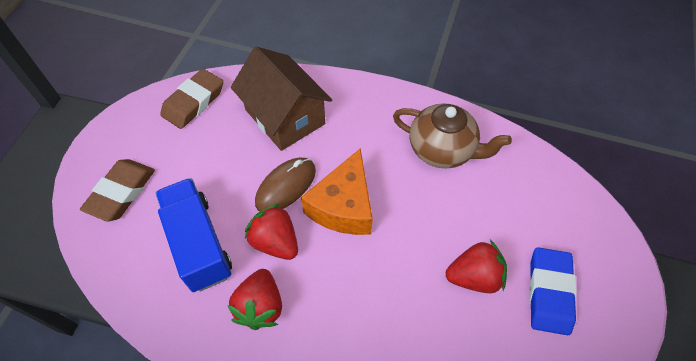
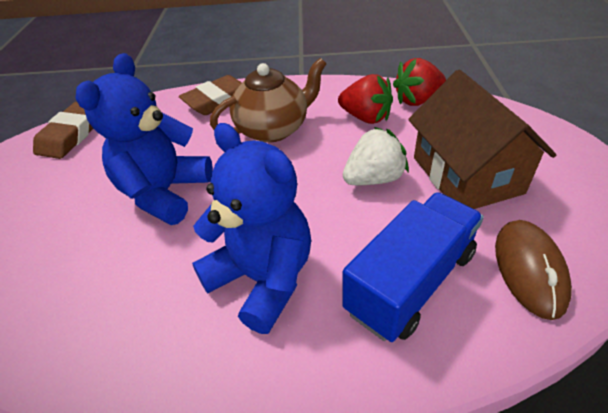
blue eraser: 1 -> 0
blue teddy bear: 0 -> 2
orange cheese: 1 -> 0
red strawberry: 3 -> 2
white strawberry: 0 -> 1

